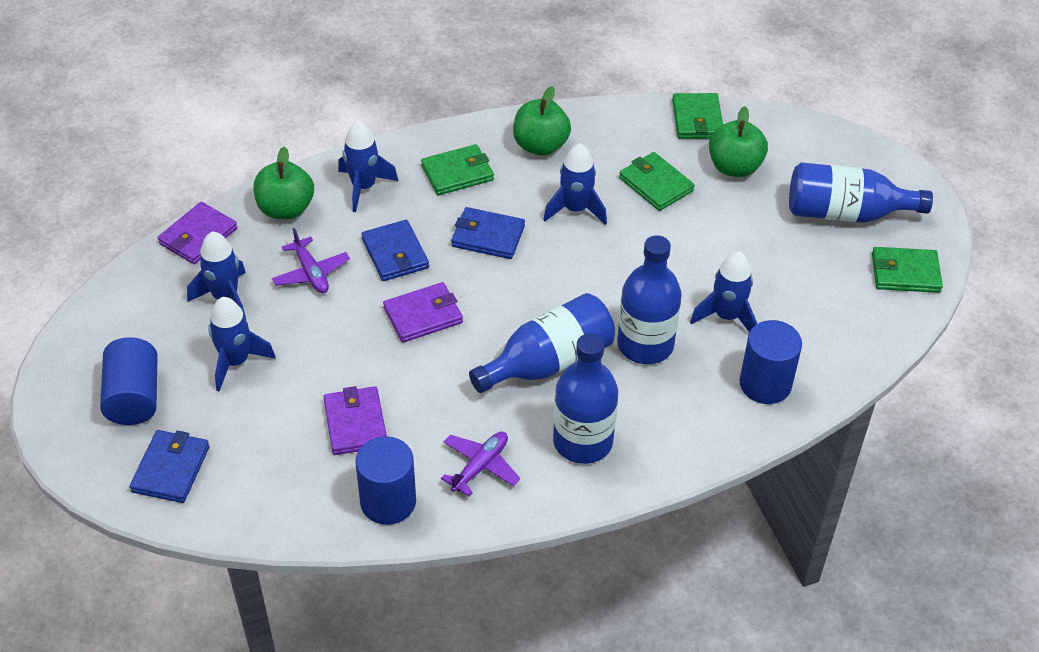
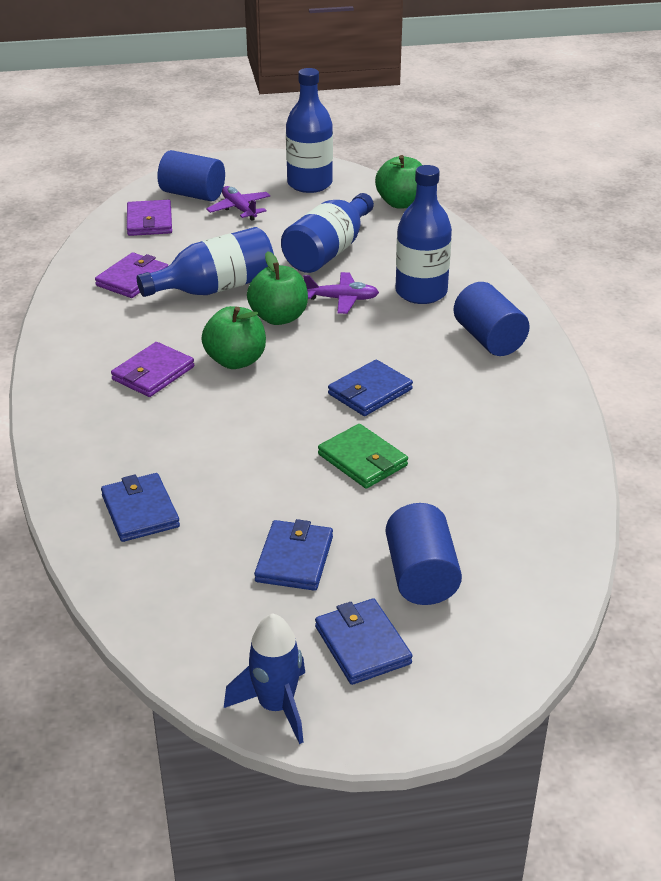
blue rocket: 5 -> 1
blue wallet: 3 -> 4
green wallet: 4 -> 1

